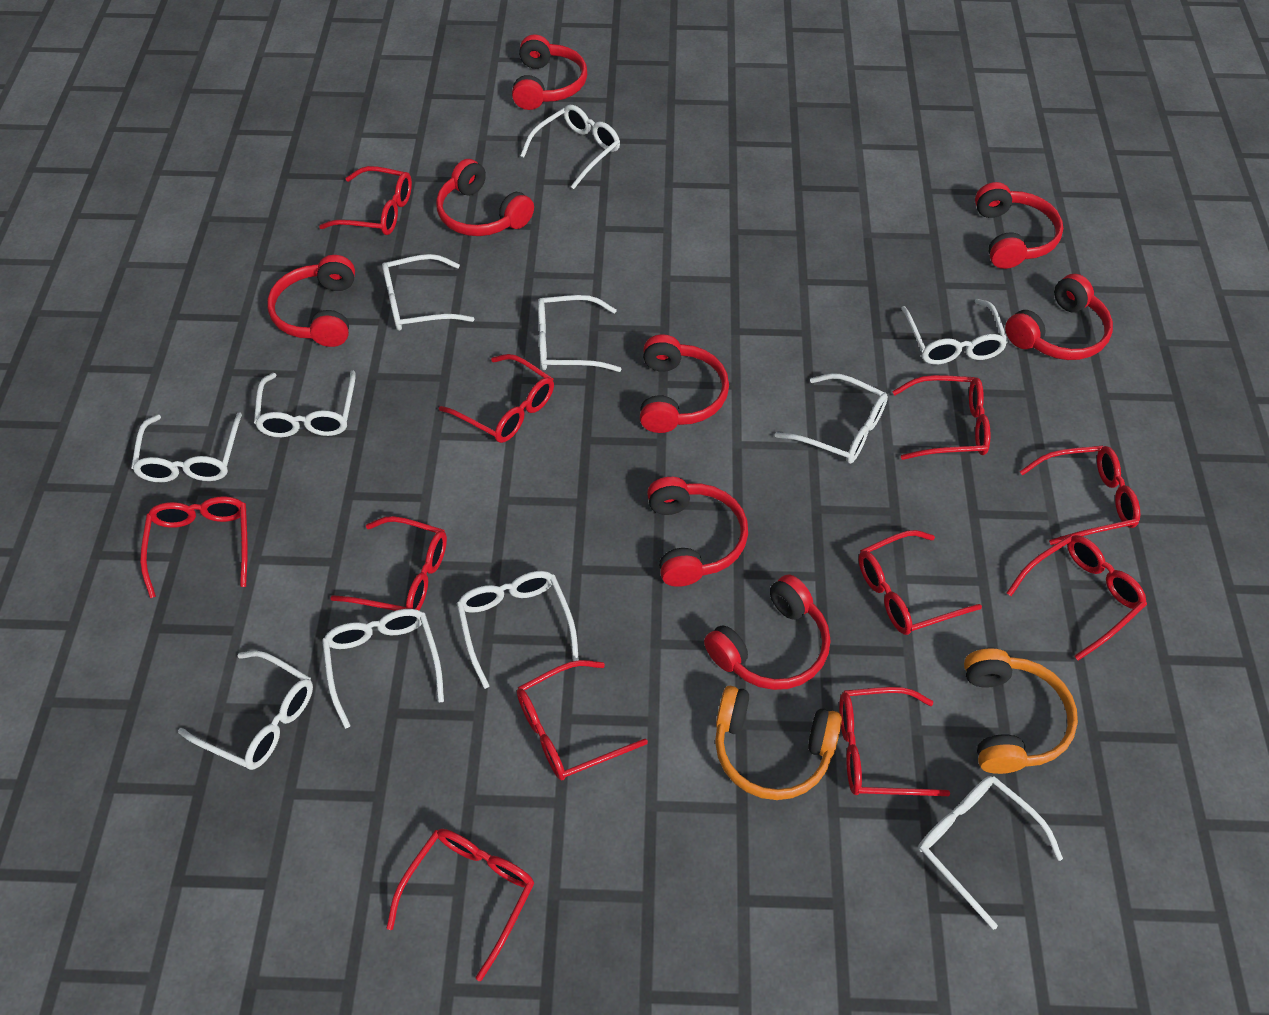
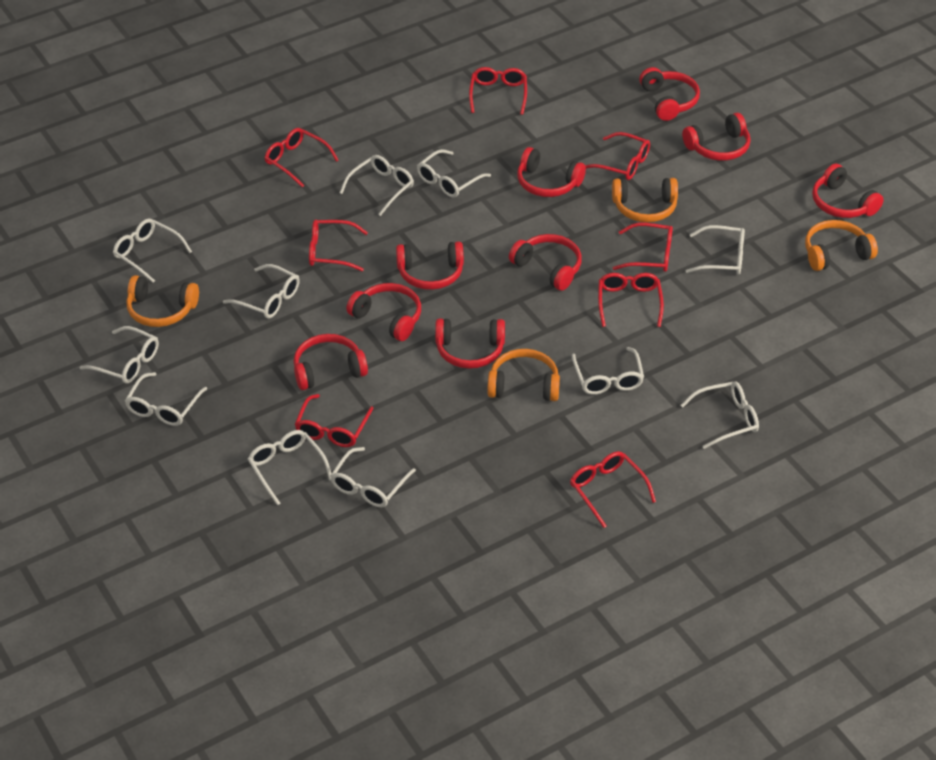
orange headphones: 2 -> 4
red glasses: 11 -> 8
red headphones: 8 -> 9

